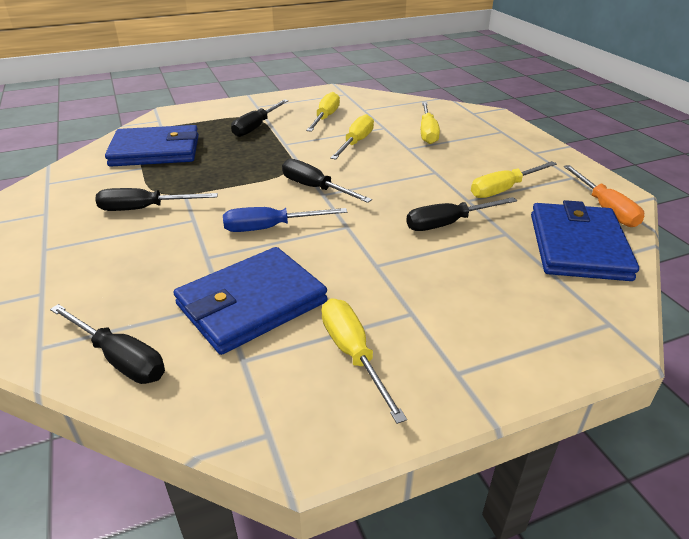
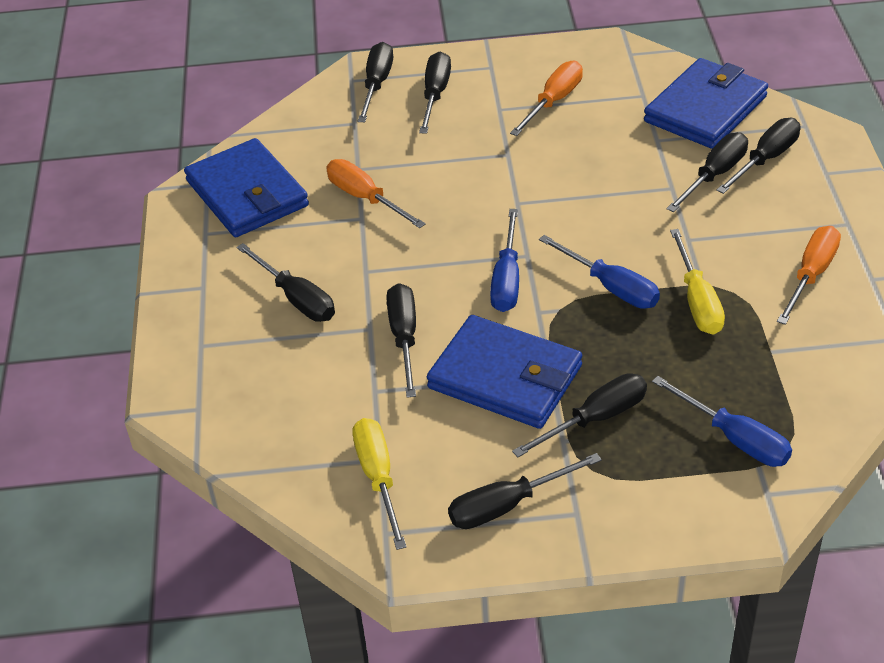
black screwdriver: 5 -> 8
blue screwdriver: 1 -> 3
orange screwdriver: 1 -> 3
yellow screwdriver: 5 -> 2

